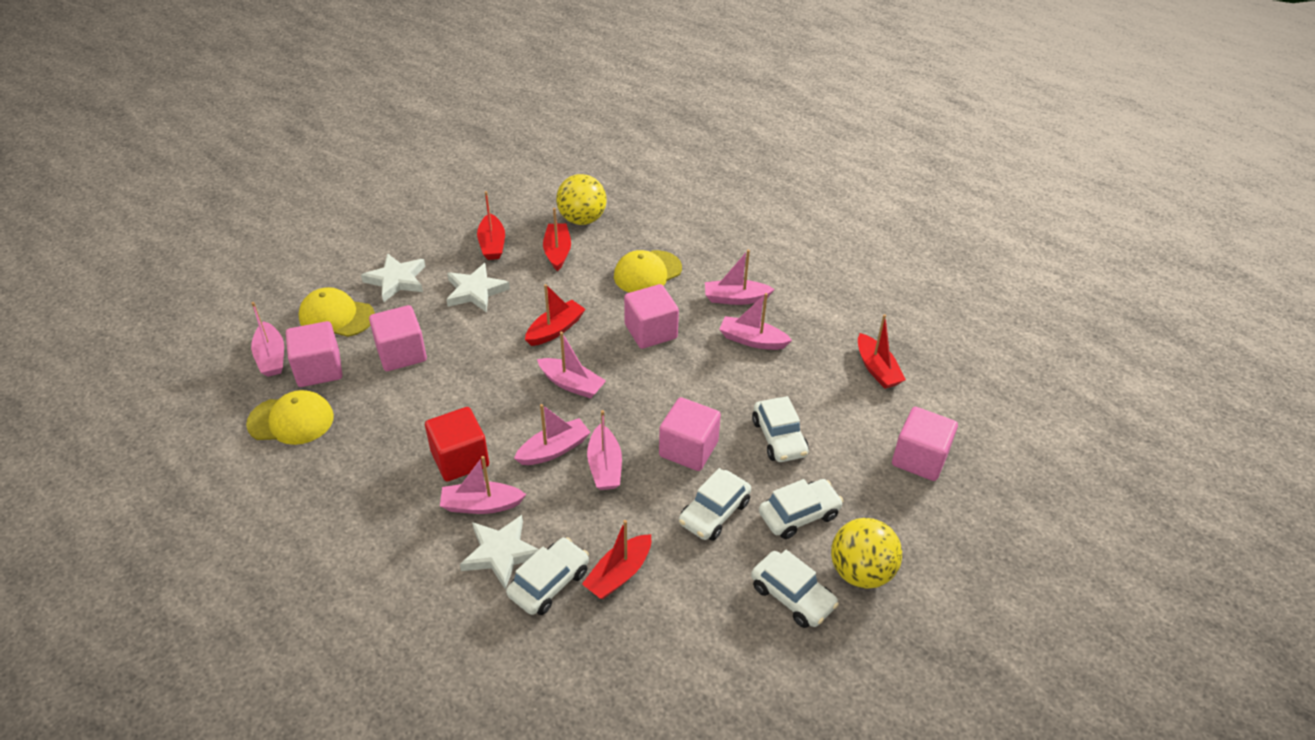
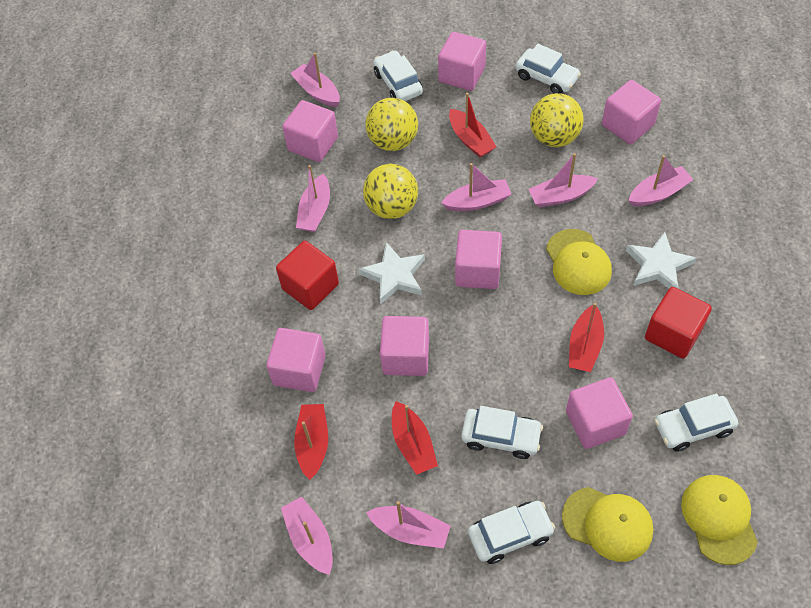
pink cube: 5 -> 7
red boat: 5 -> 4
red cube: 1 -> 2
white star: 3 -> 2
yellow ball: 2 -> 3

